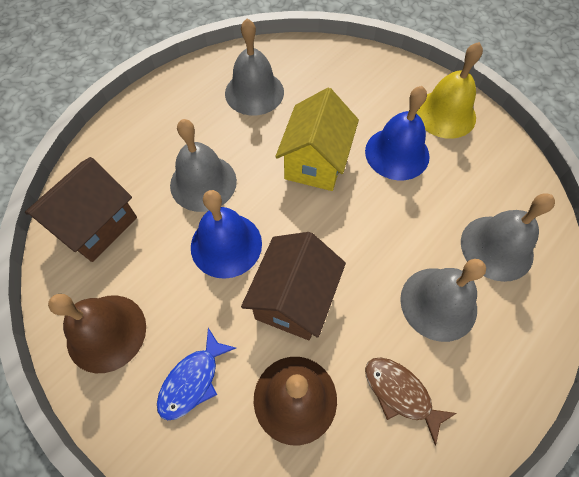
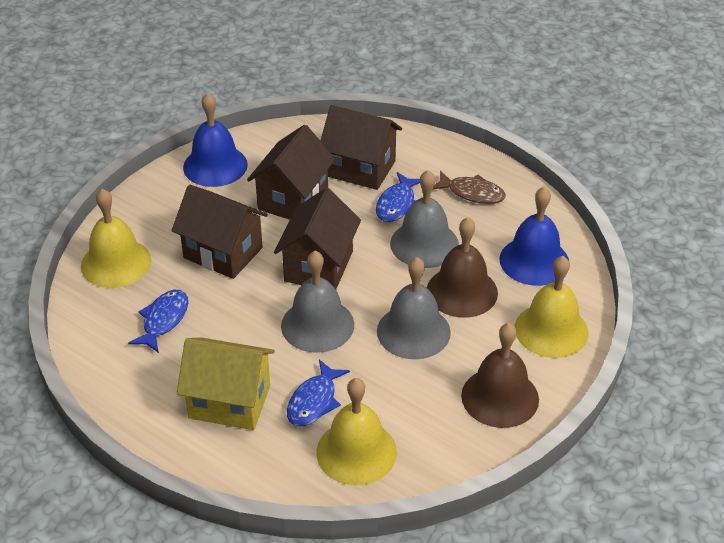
blue fish: 1 -> 3
brown house: 2 -> 4
grey bell: 4 -> 3
yellow bell: 1 -> 3

